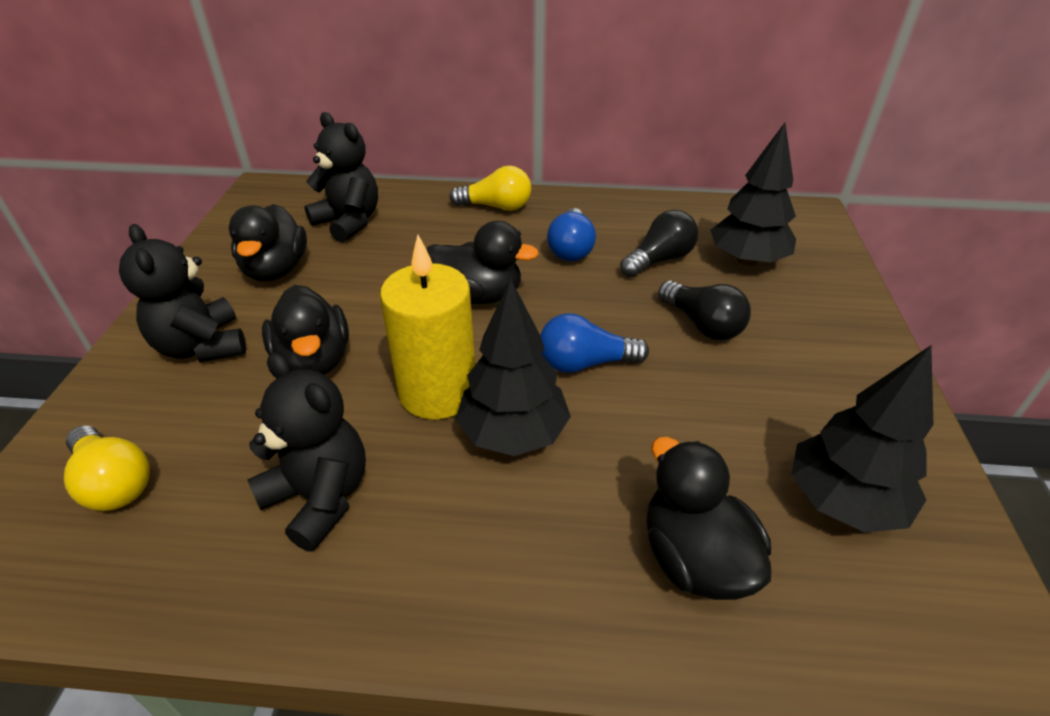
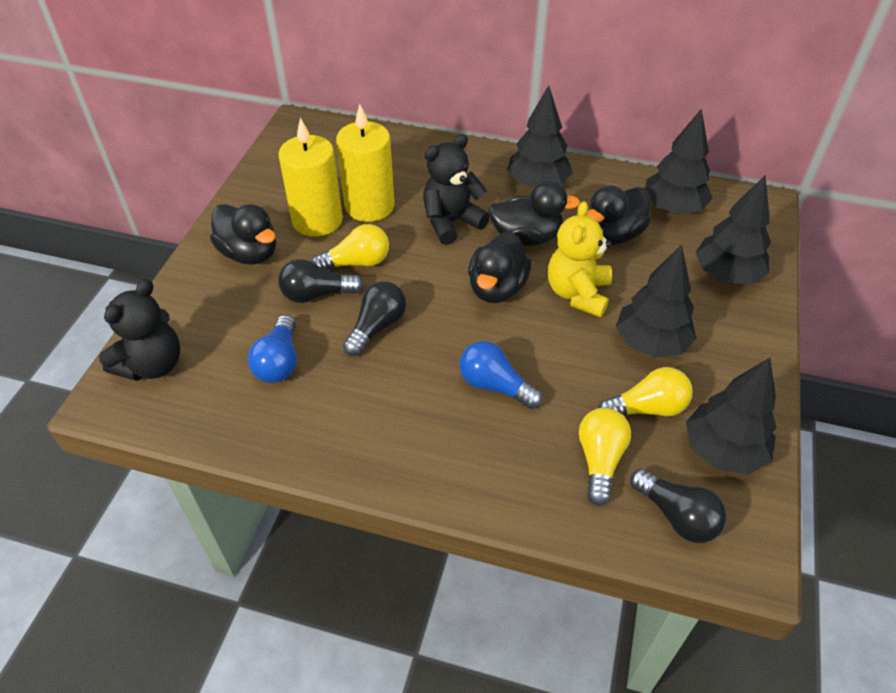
black light bulb: 2 -> 3
black teddy bear: 3 -> 2
black tree: 3 -> 5
yellow candle: 1 -> 2
yellow light bulb: 2 -> 3
yellow teddy bear: 0 -> 1

